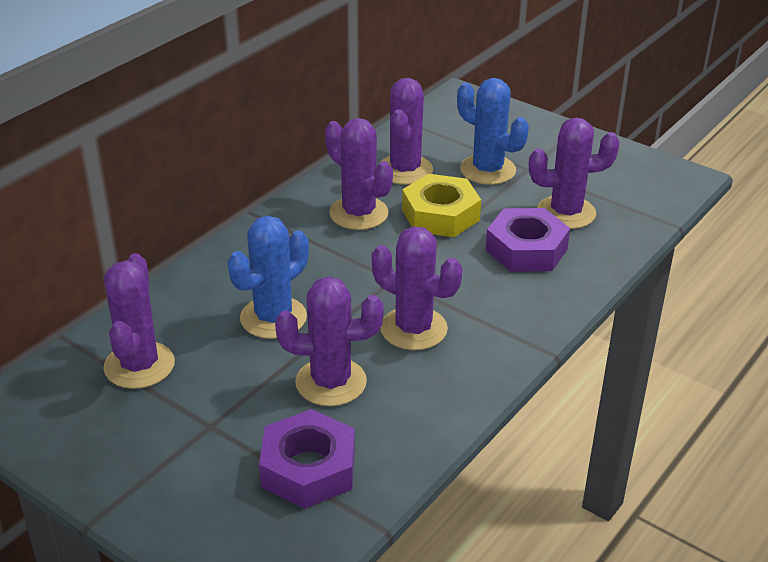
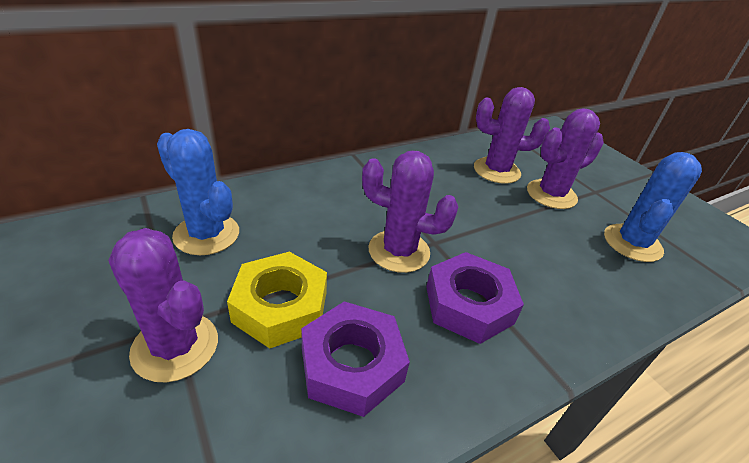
purple cactus: 6 -> 4

